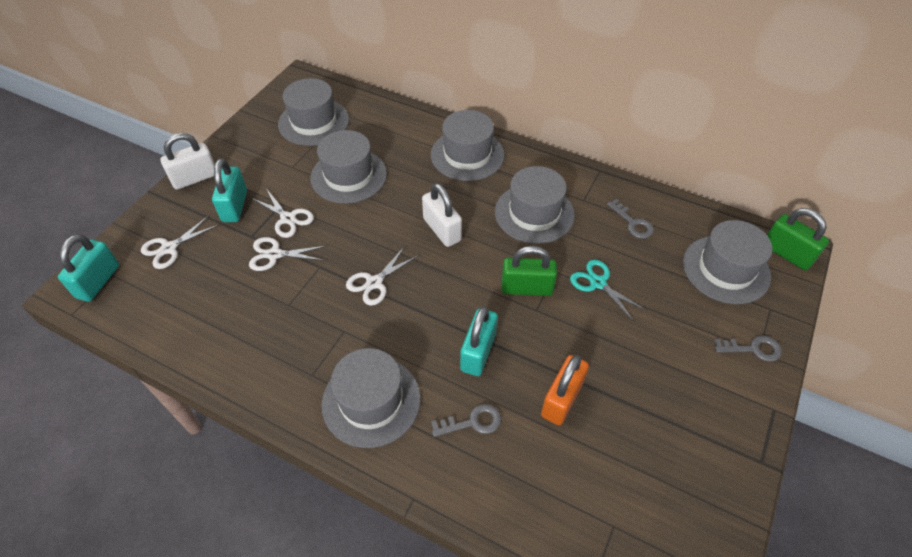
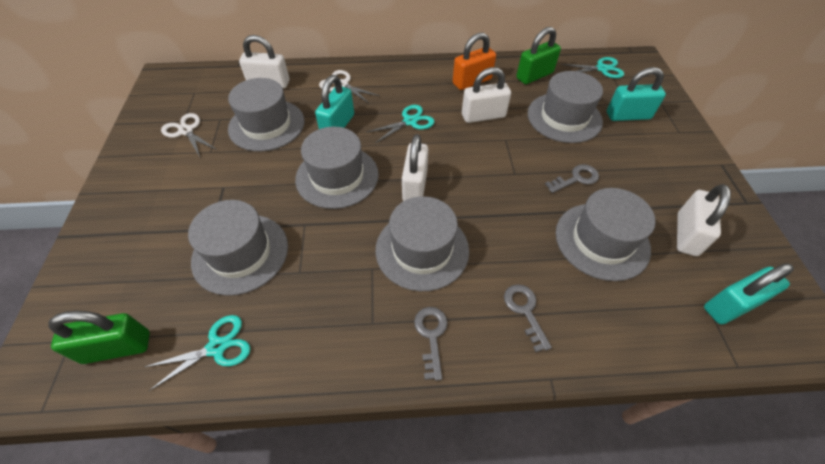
turquoise scissors: 1 -> 3
white padlock: 2 -> 4
white scissors: 4 -> 2

